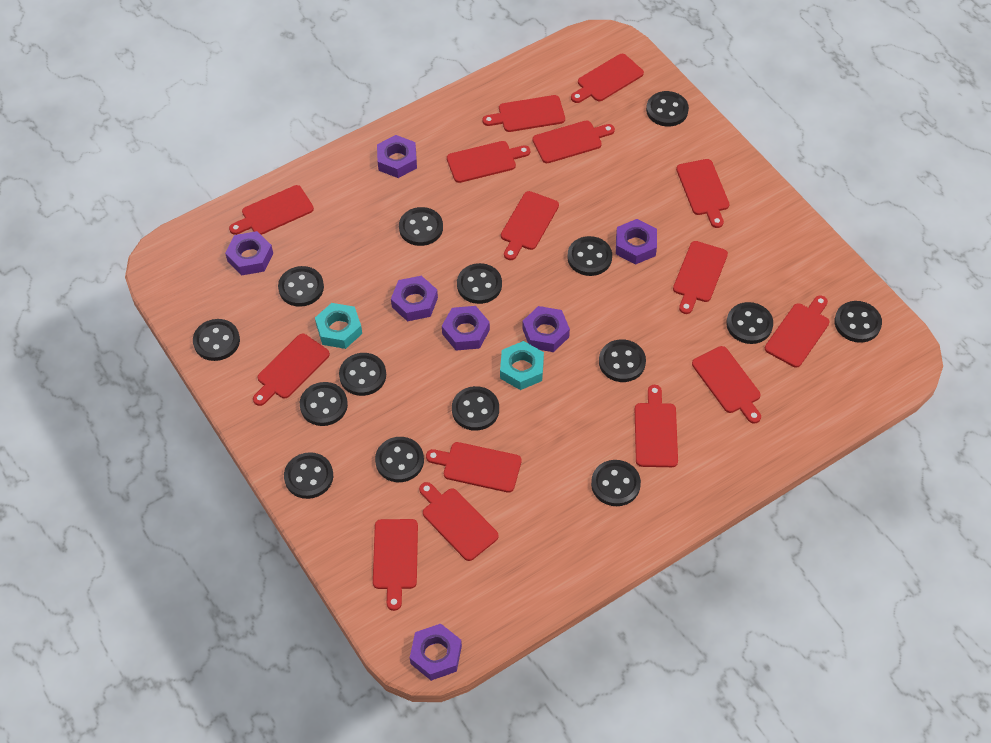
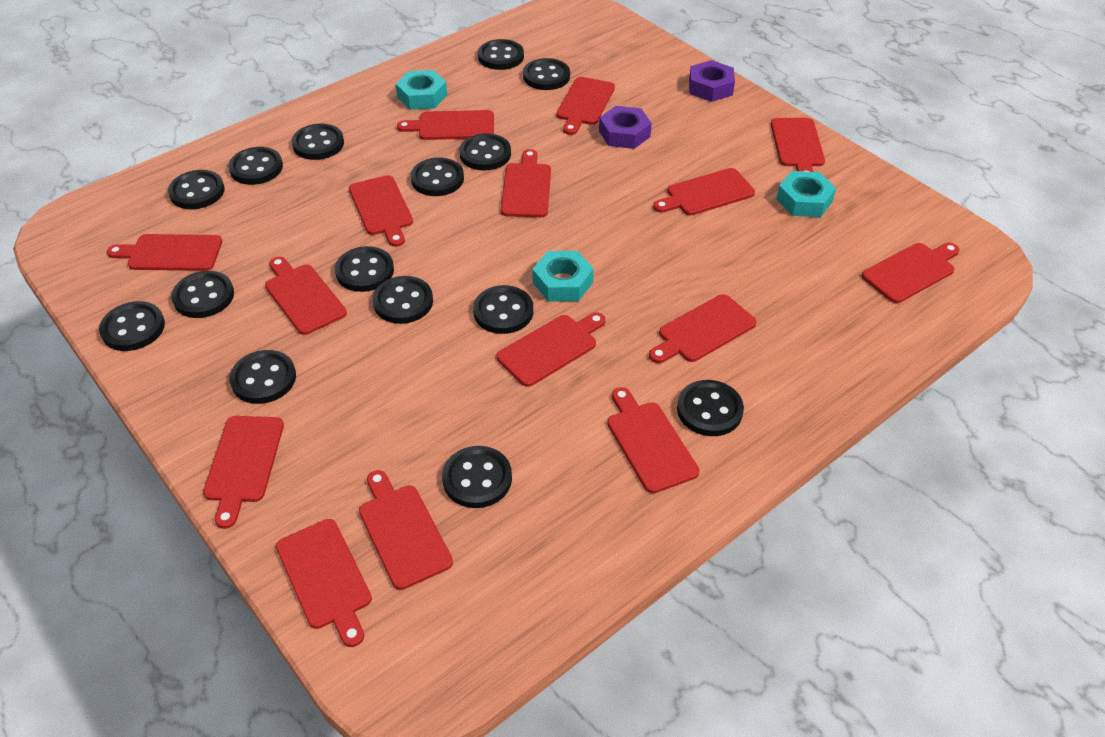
purple nut: 7 -> 2
turquoise nut: 2 -> 3

